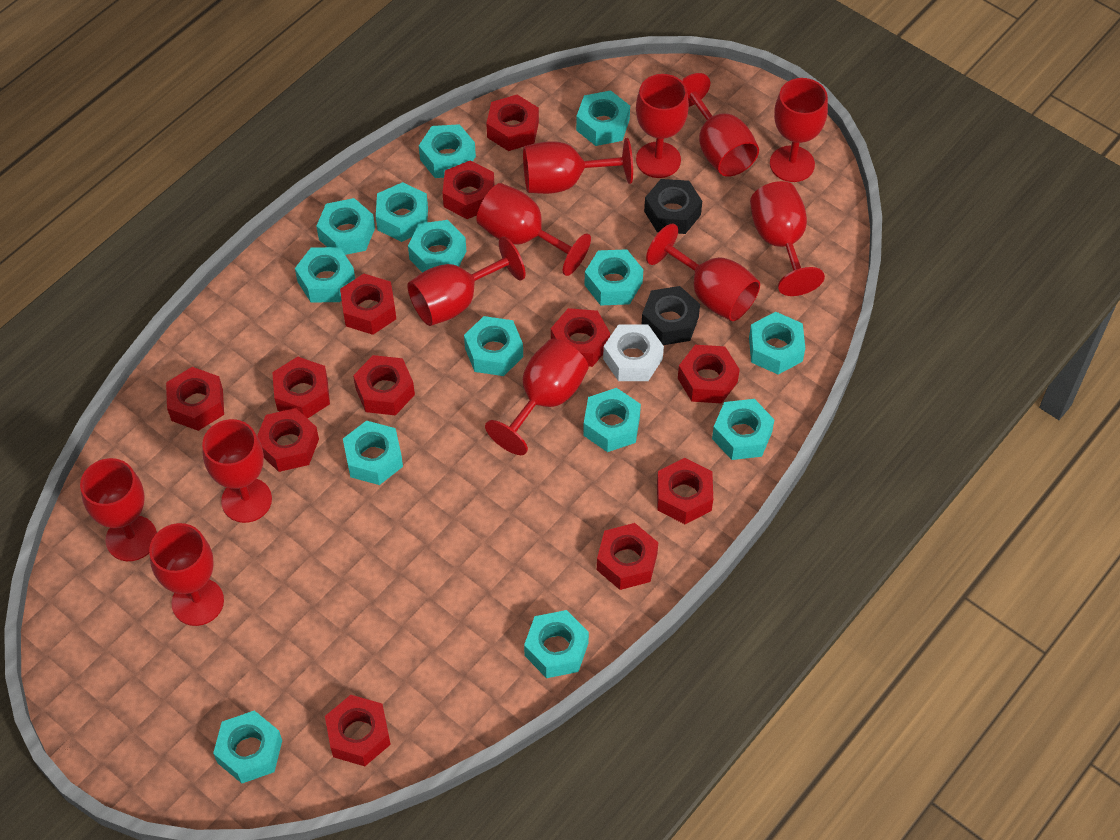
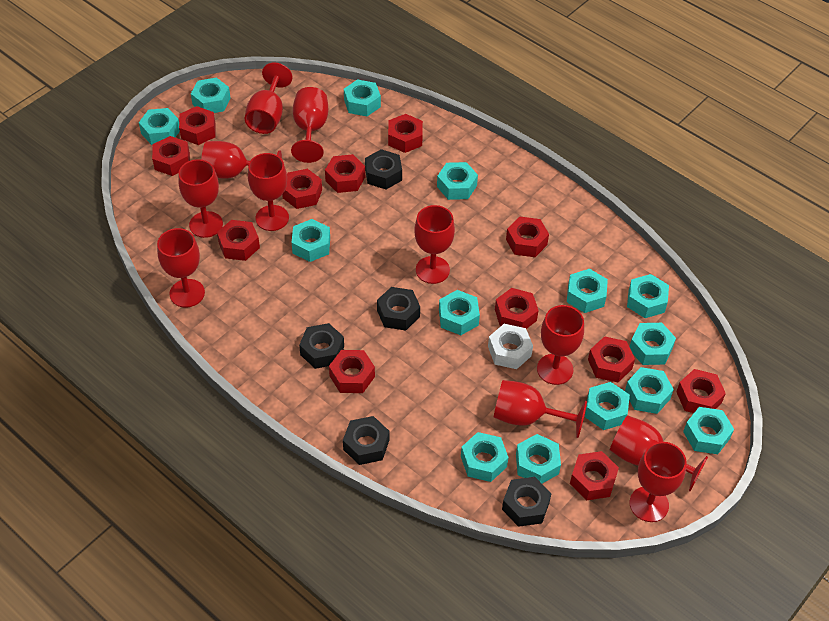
black nut: 2 -> 5
red goblet: 12 -> 11

